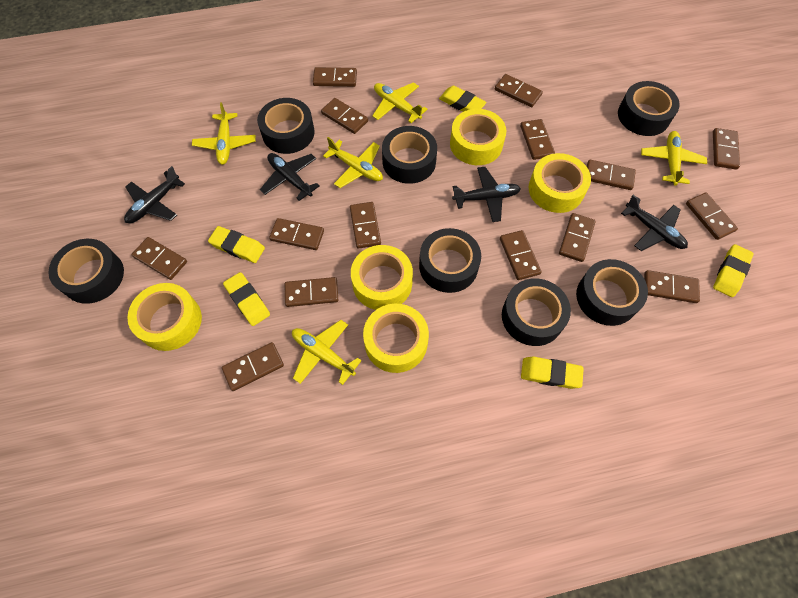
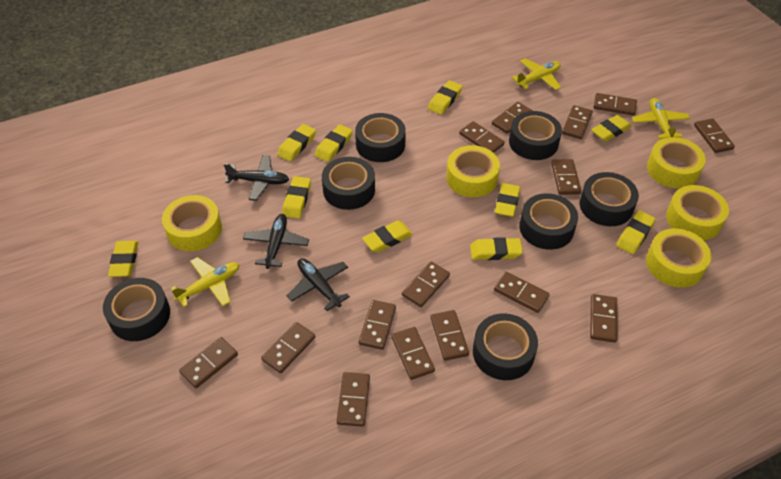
black plane: 4 -> 3
yellow eraser: 5 -> 10
yellow plane: 5 -> 3

